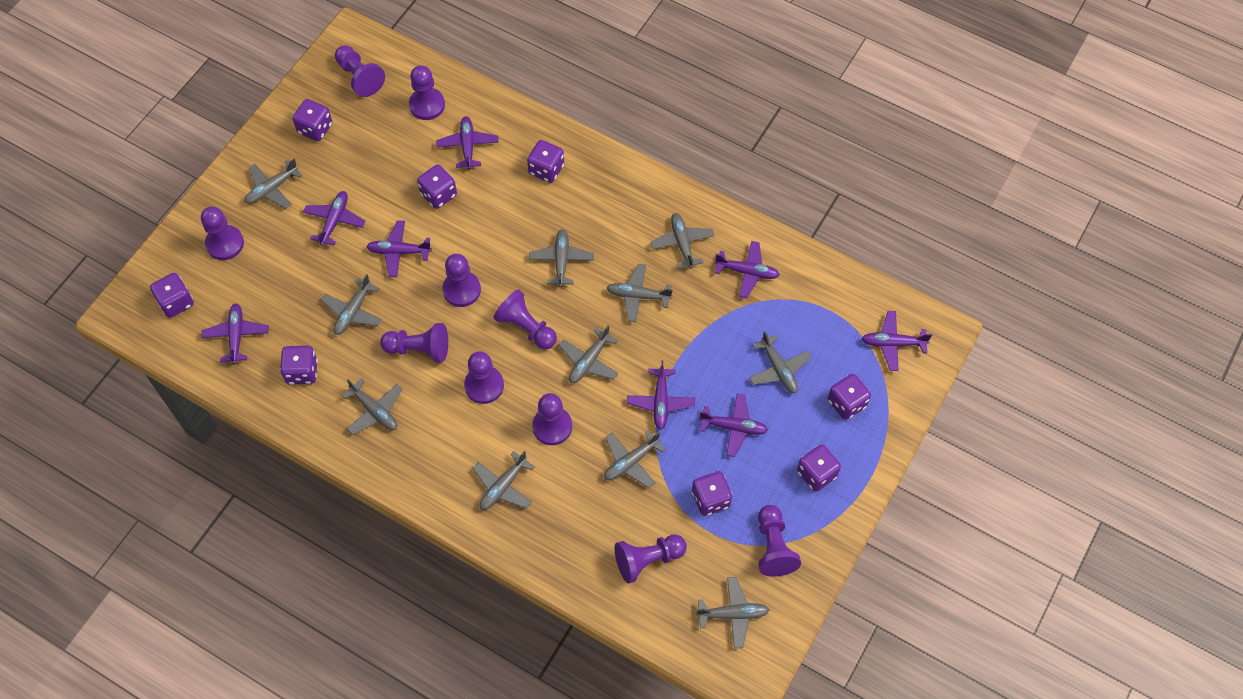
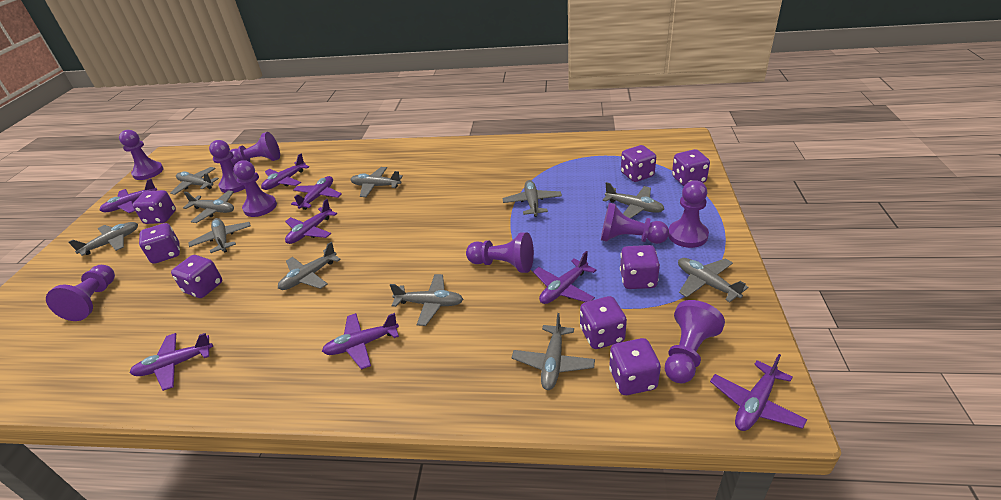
purple pawn: 10 -> 9

